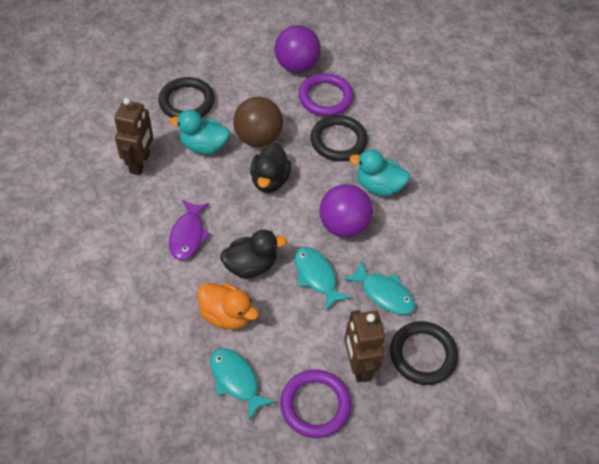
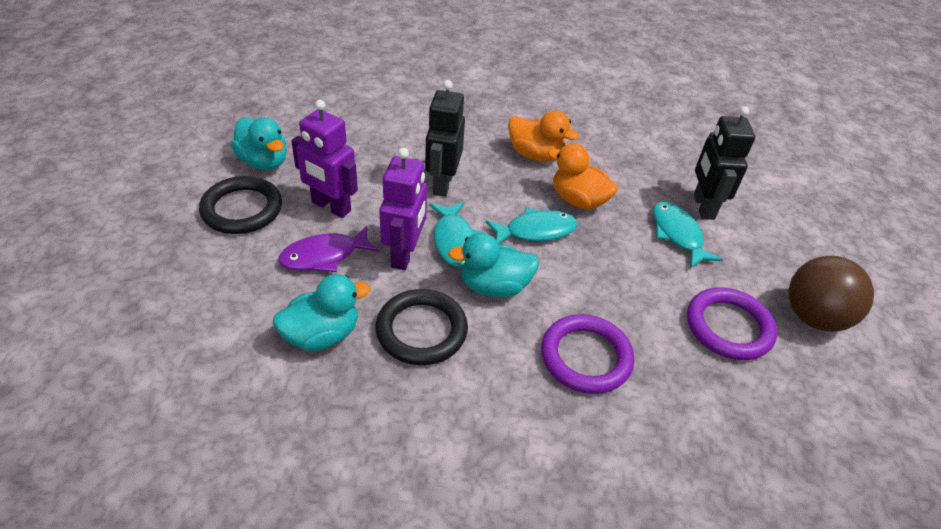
black duck: 2 -> 0
black ring: 3 -> 2
black robot: 0 -> 2
brown robot: 2 -> 0
orange duck: 1 -> 2
purple ball: 2 -> 0
purple robot: 0 -> 2
turquoise duck: 2 -> 3

